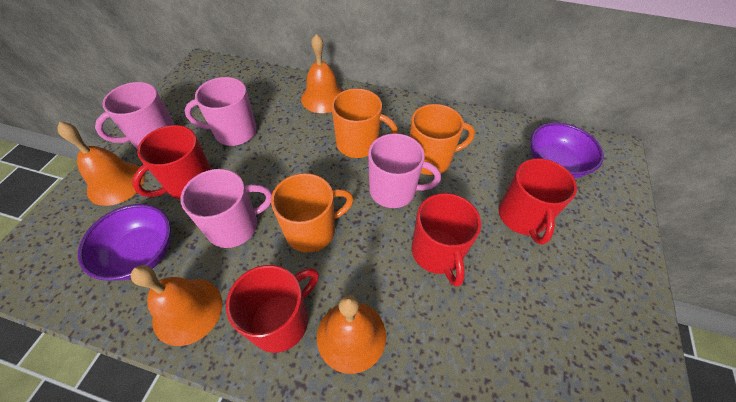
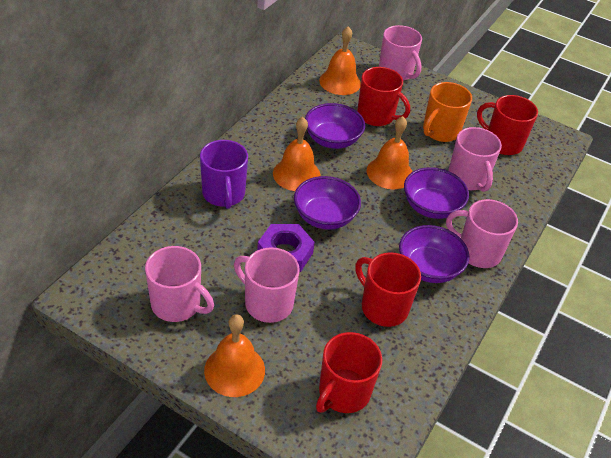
orange mug: 3 -> 1
pink mug: 4 -> 5
purple bowl: 2 -> 4
purple mug: 0 -> 1
purple nut: 0 -> 1

